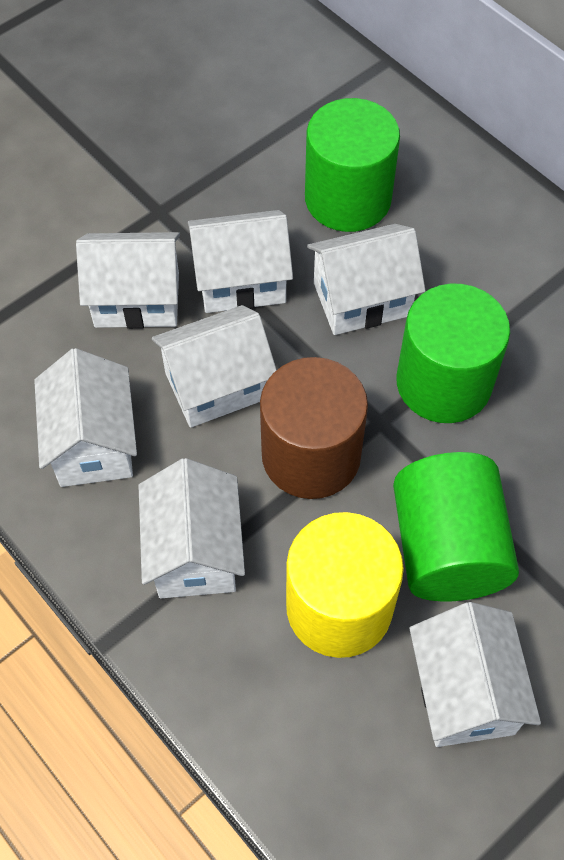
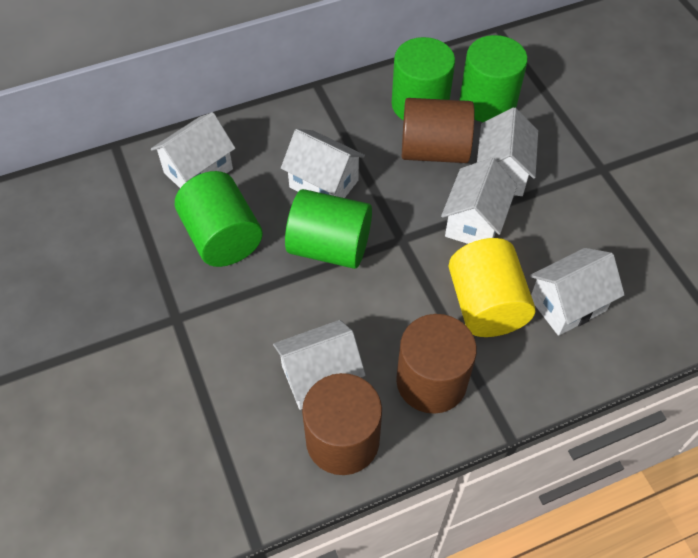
brown cylinder: 1 -> 3
green cylinder: 3 -> 4
white house: 7 -> 6

